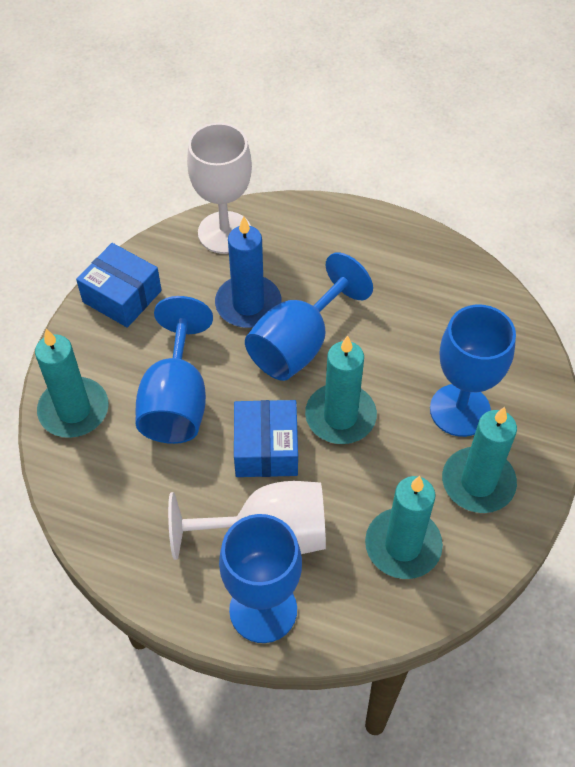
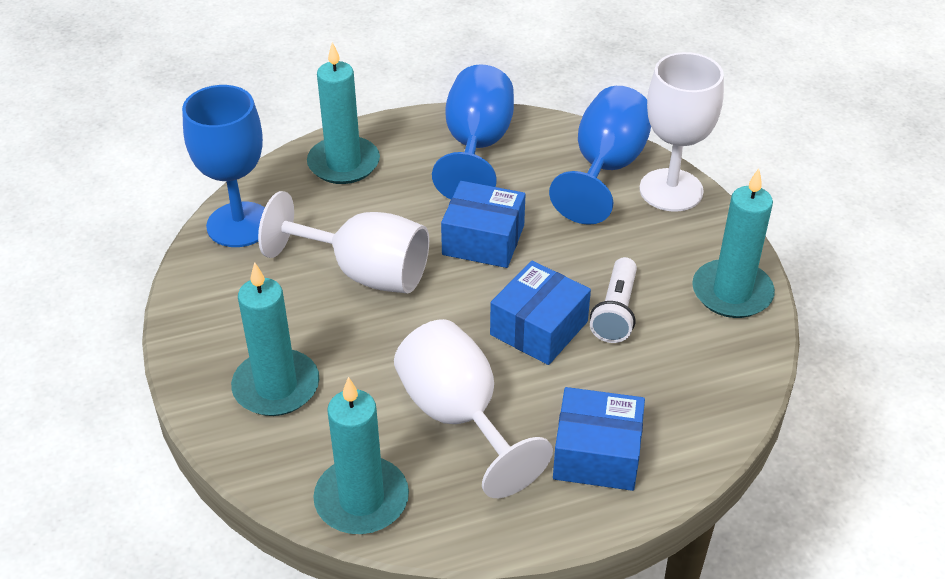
blue box: 2 -> 3
blue candle: 1 -> 0
blue goblet: 4 -> 3
white flashlight: 0 -> 1
white goblet: 2 -> 3

